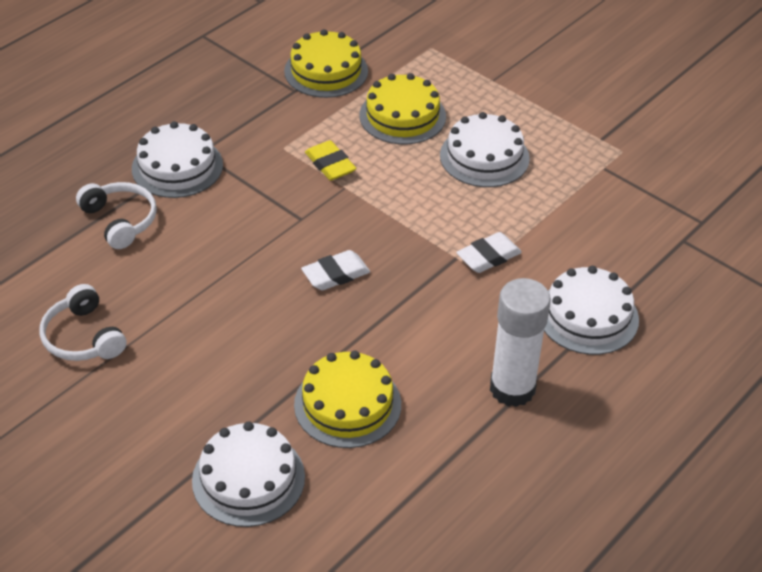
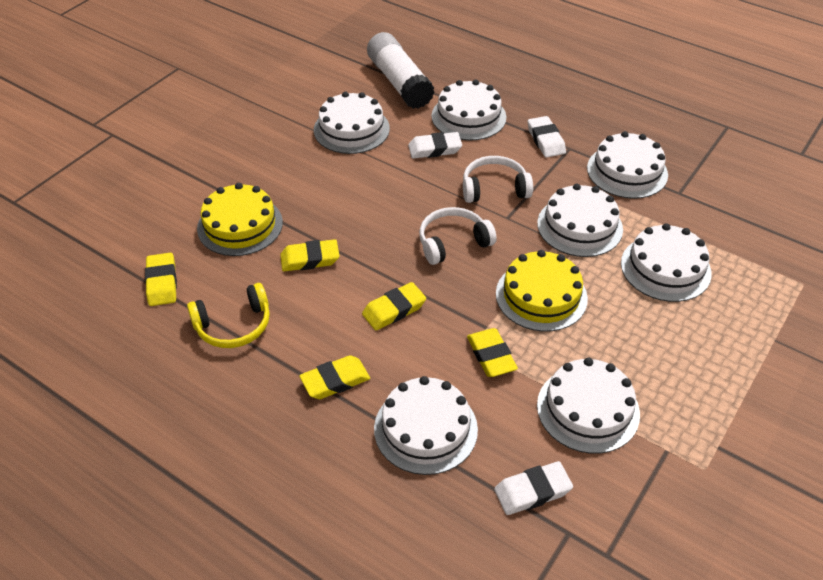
white cake: 4 -> 7
white eraser: 2 -> 3
yellow cake: 3 -> 2
yellow eraser: 1 -> 5
yellow headphones: 0 -> 1

